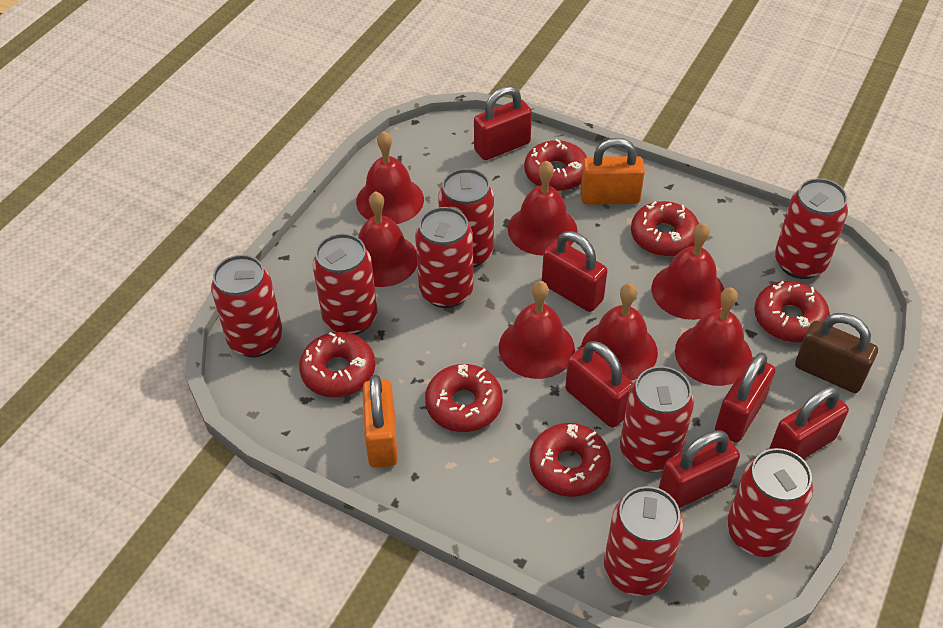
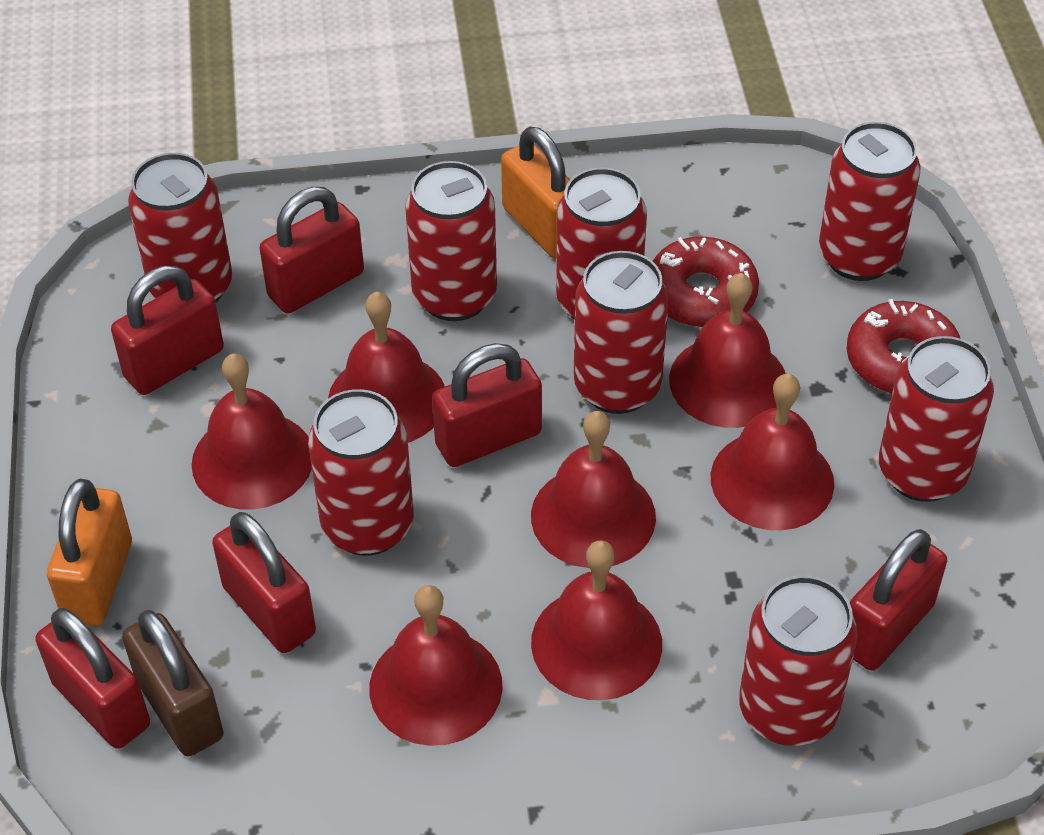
red donut: 6 -> 2

